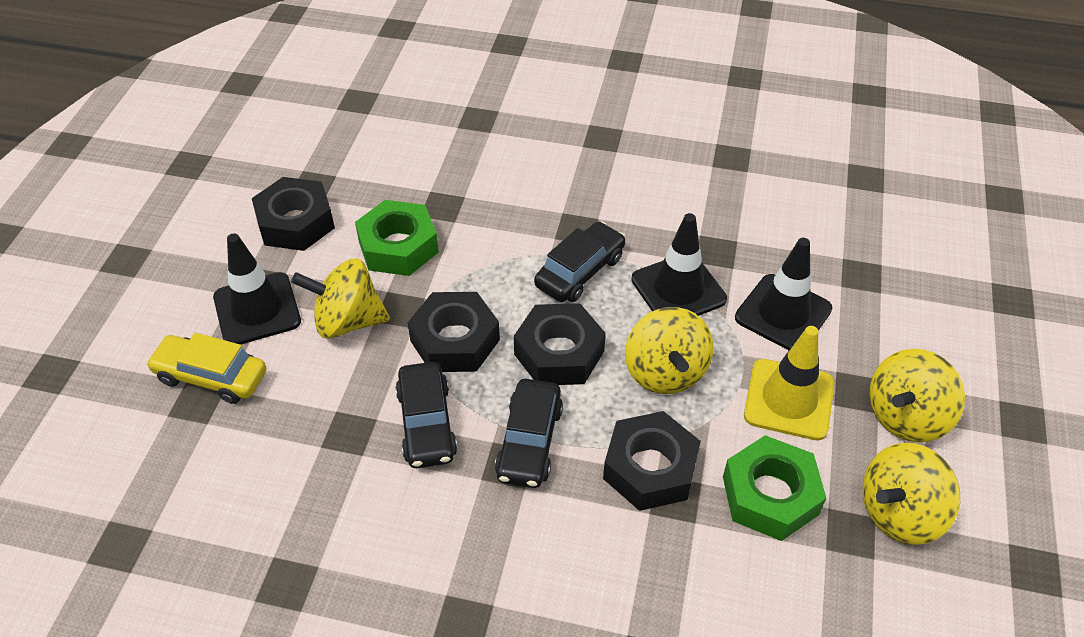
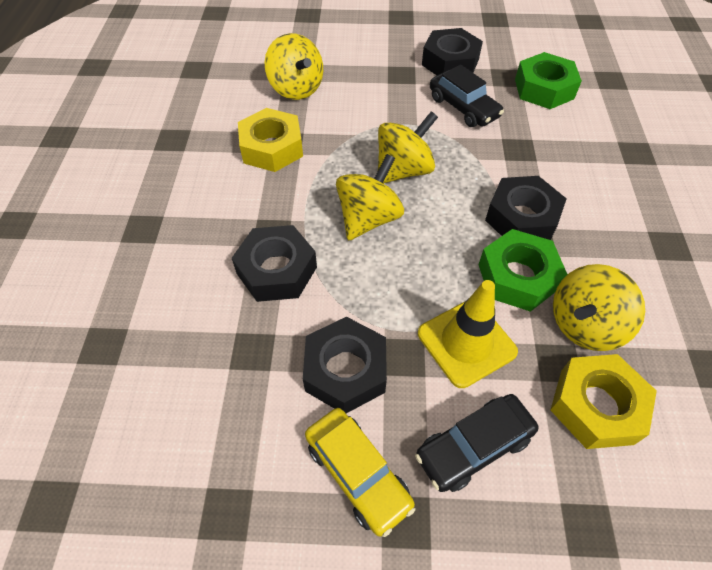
black car: 3 -> 2
black traffic cone: 3 -> 0
yellow nut: 0 -> 2

